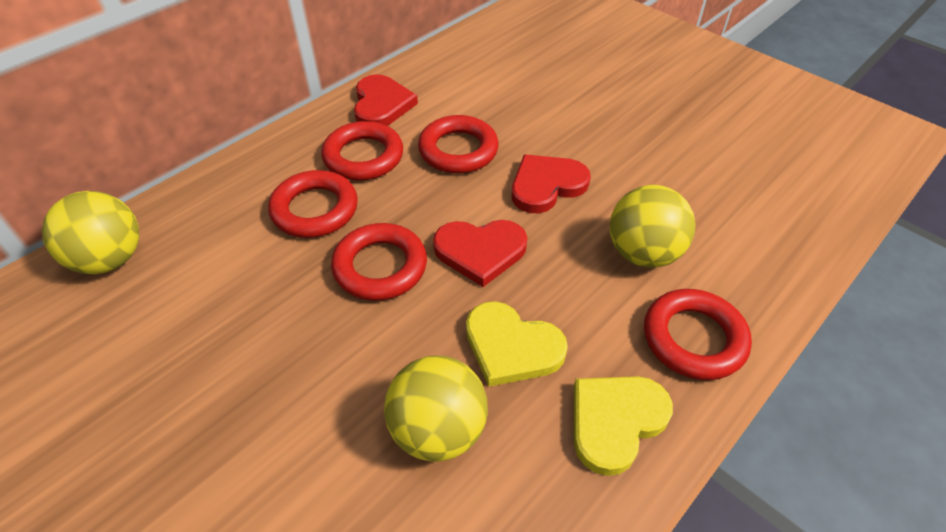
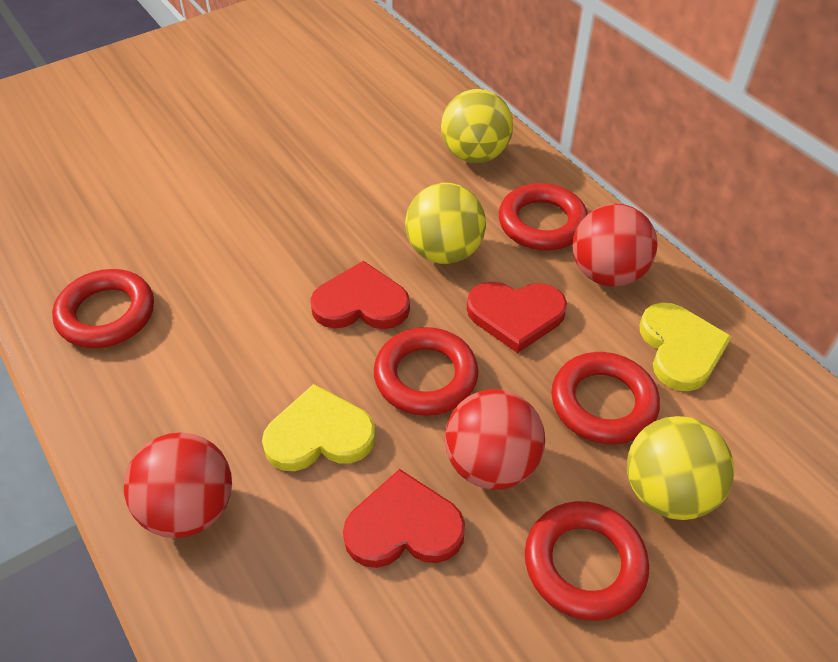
red ball: 0 -> 3

